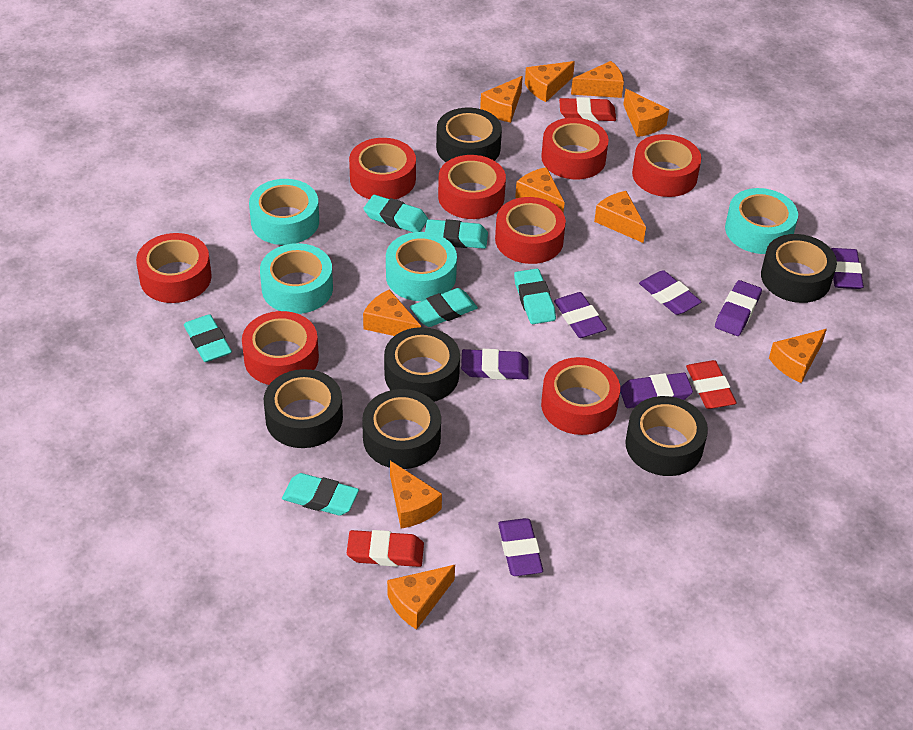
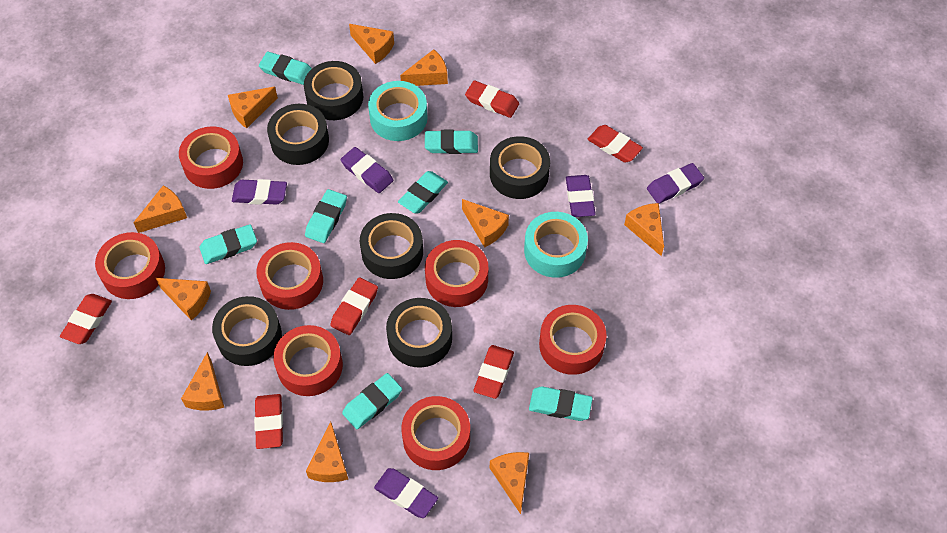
purple eraser: 7 -> 5
red eraser: 3 -> 6
red tape: 8 -> 7
turquoise eraser: 6 -> 7
turquoise tape: 4 -> 2

